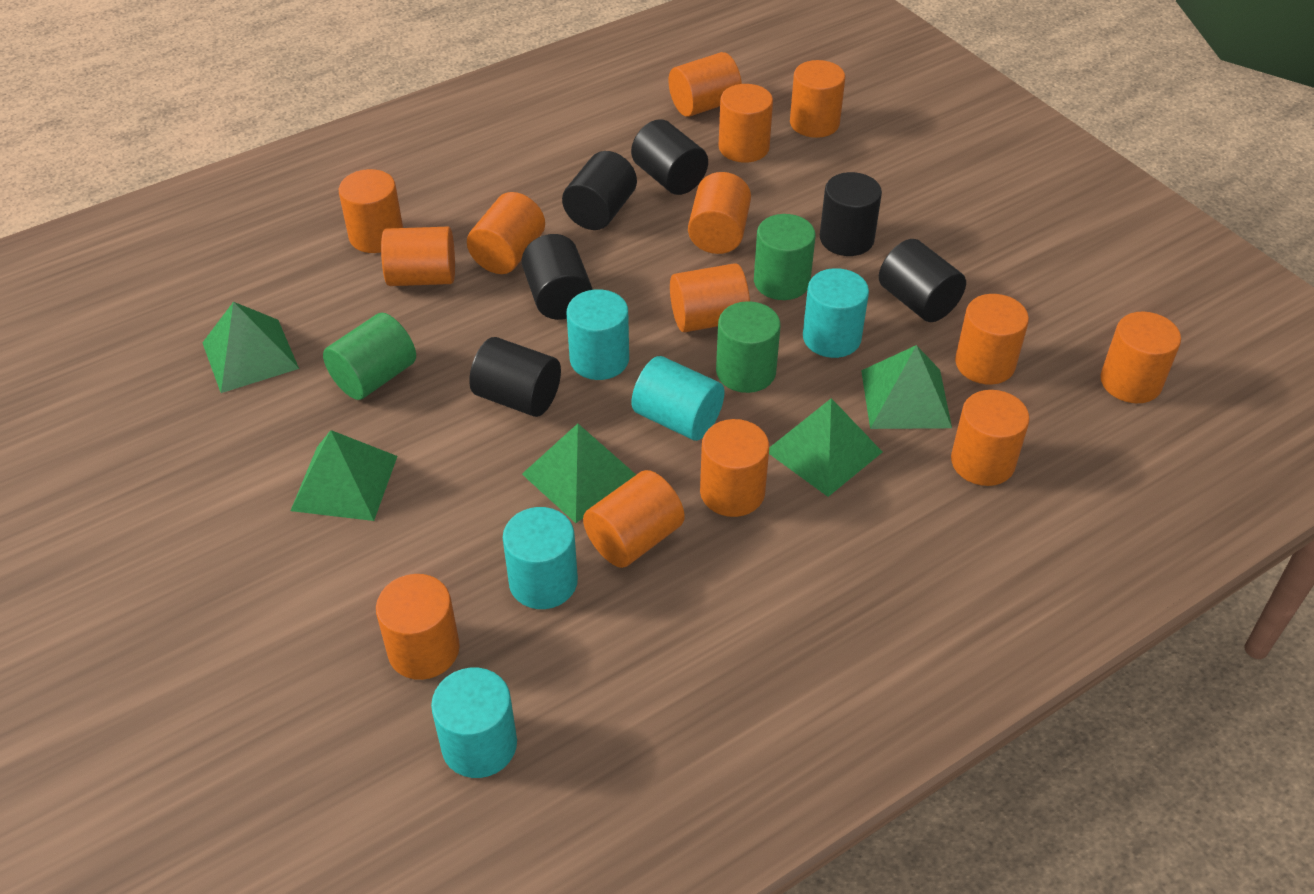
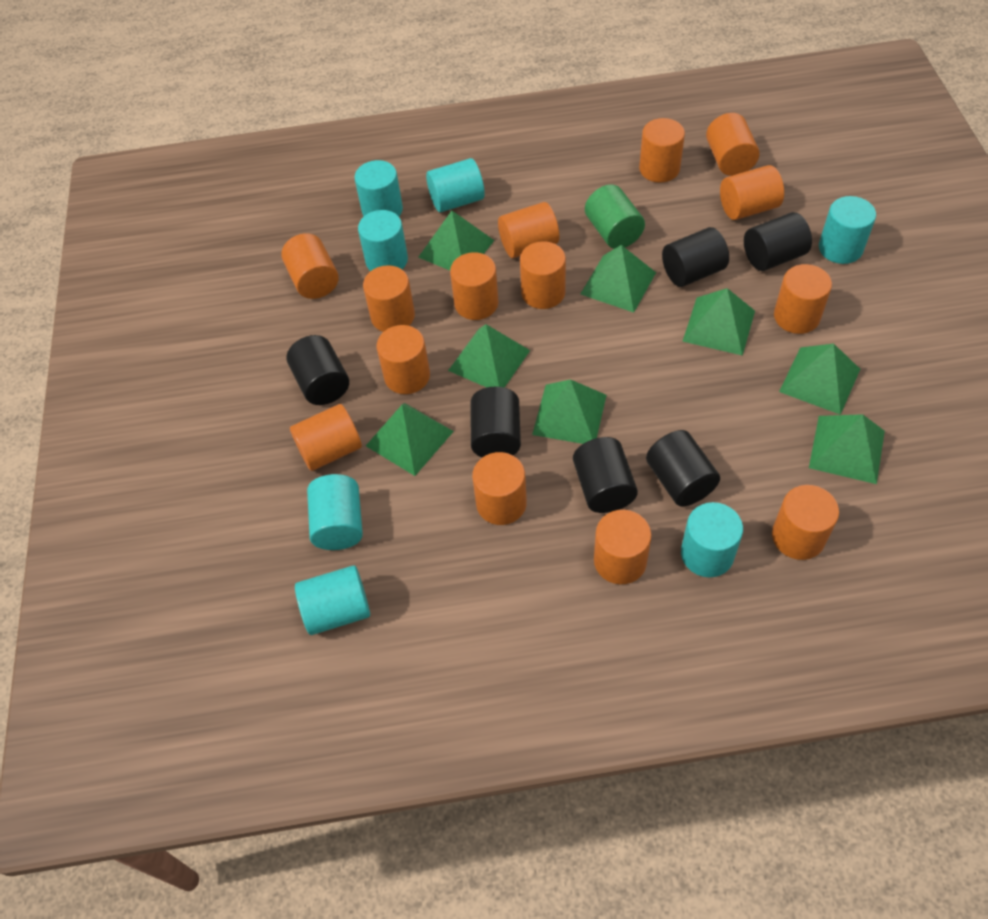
green cylinder: 3 -> 1
green pyramid: 5 -> 8
turquoise cylinder: 5 -> 7

